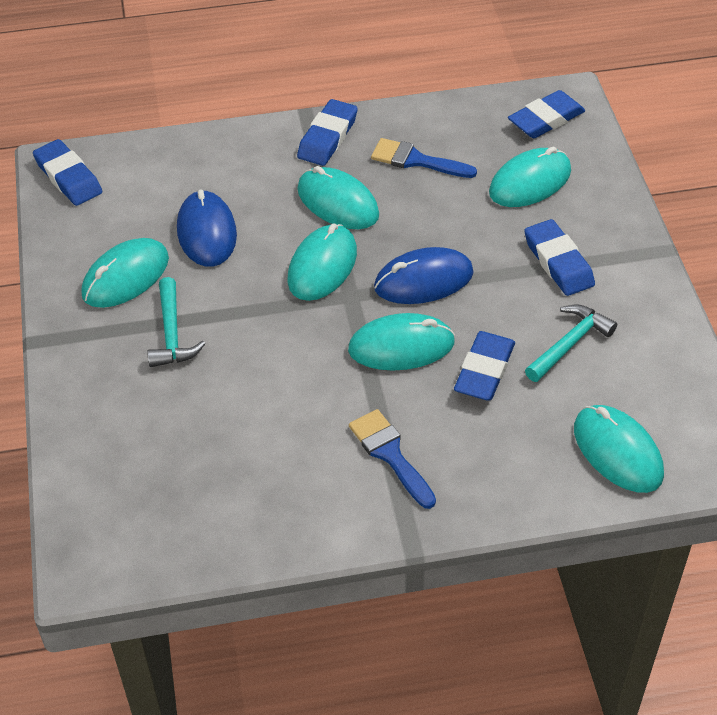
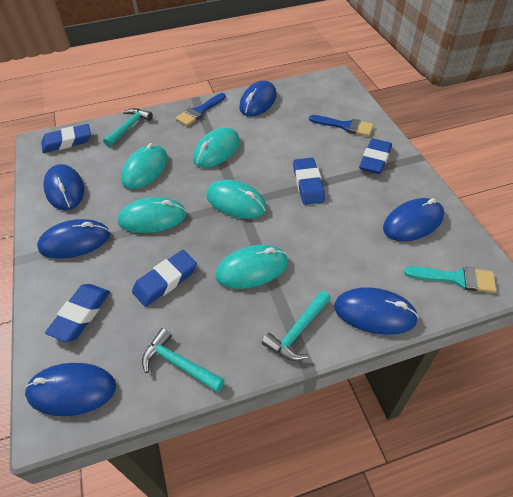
blue mouse: 2 -> 6
turquoise brush: 0 -> 1
turquoise hammer: 2 -> 3
turquoise mouse: 6 -> 5

